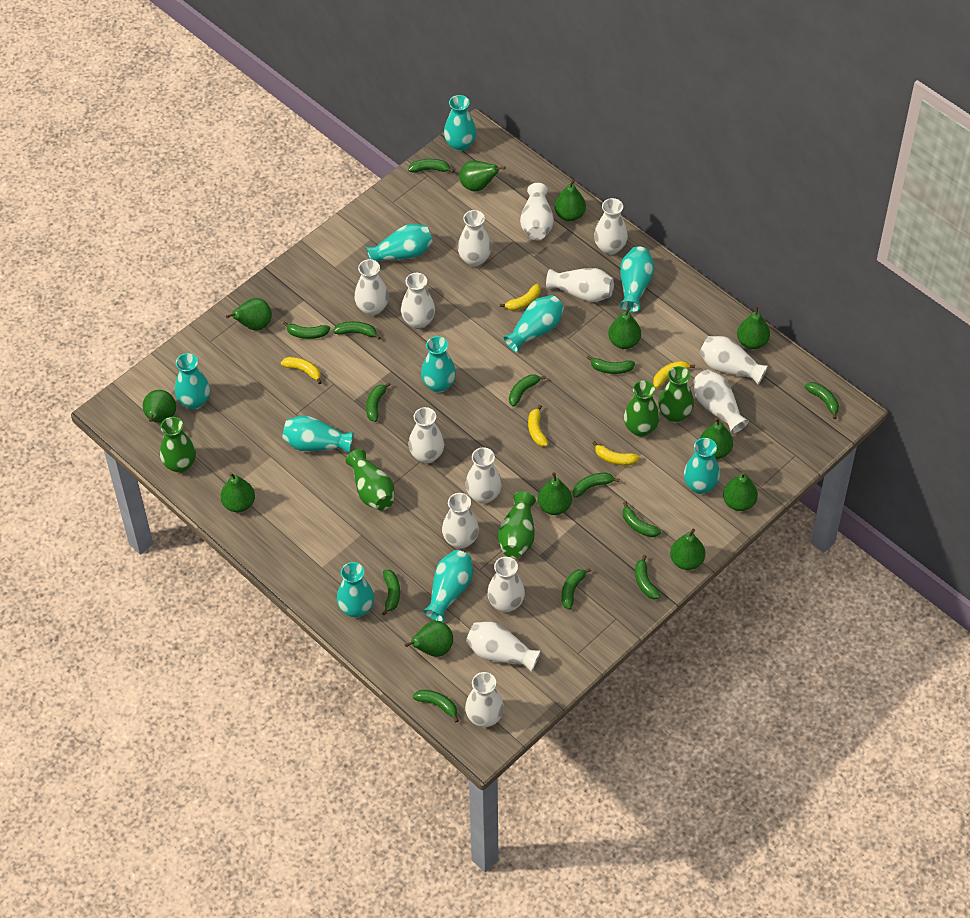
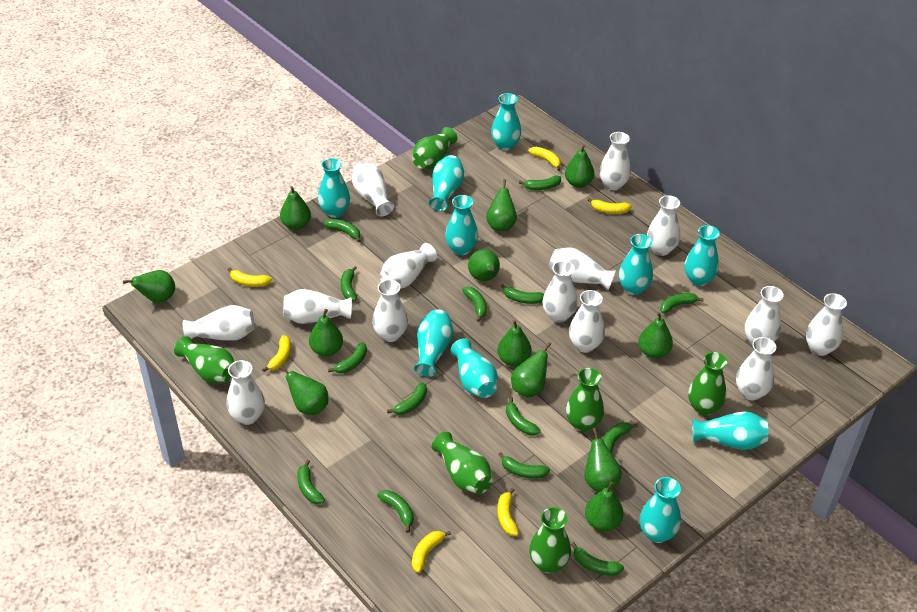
green banana: 13 -> 14
green vase: 5 -> 6
yellow banana: 5 -> 6

